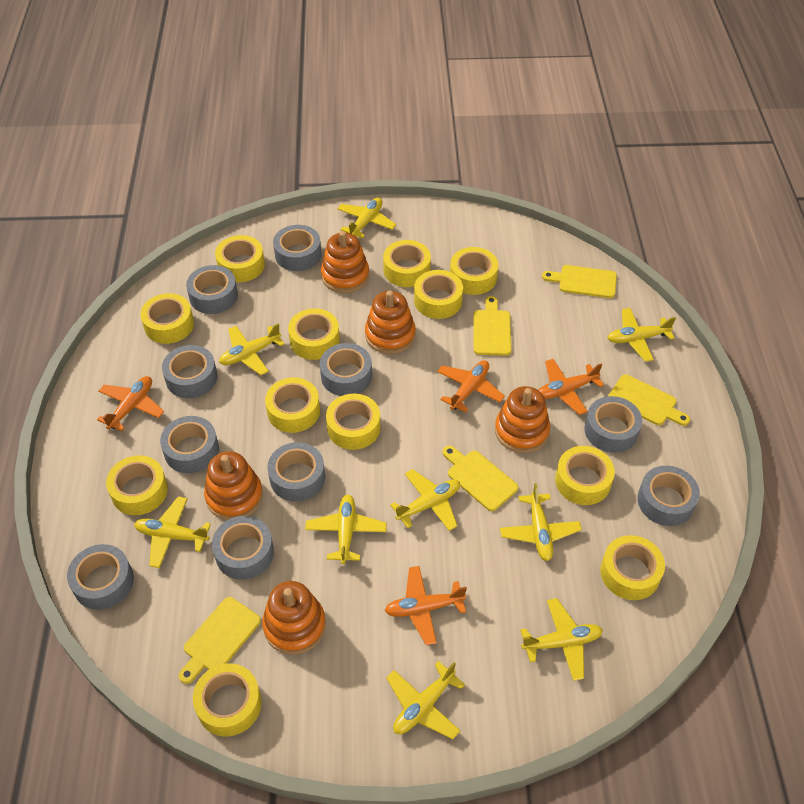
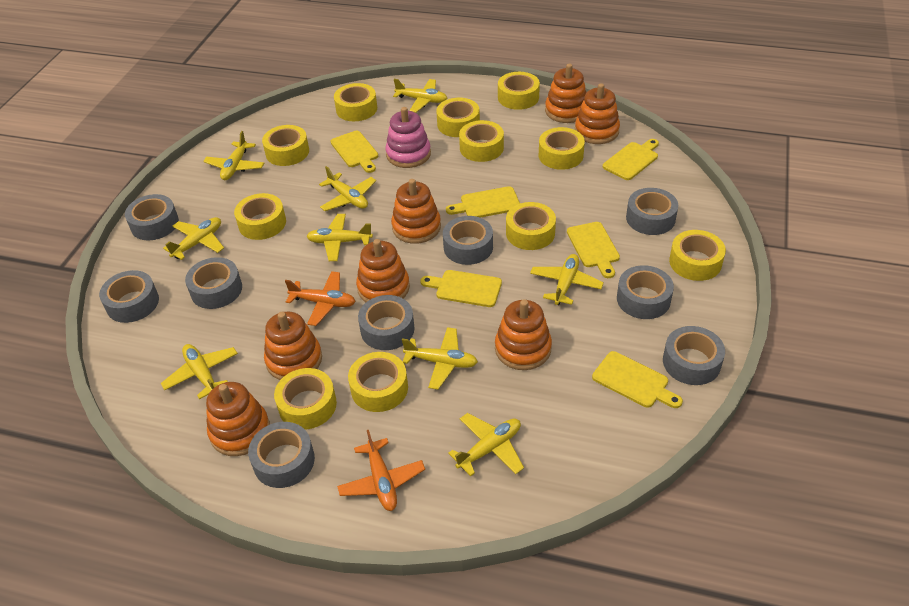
grey tape: 10 -> 9
orange plane: 4 -> 2
orange stacking toy: 5 -> 7
pink stacking toy: 0 -> 1
yellow cutting board: 5 -> 6
yellow tape: 12 -> 11

